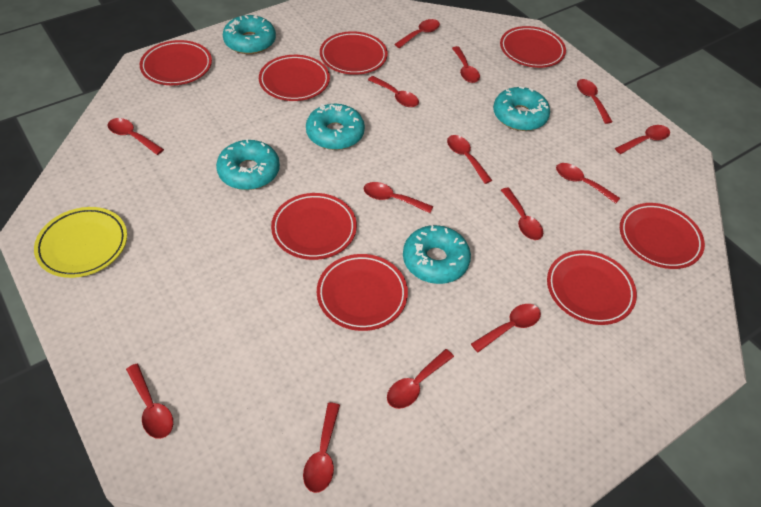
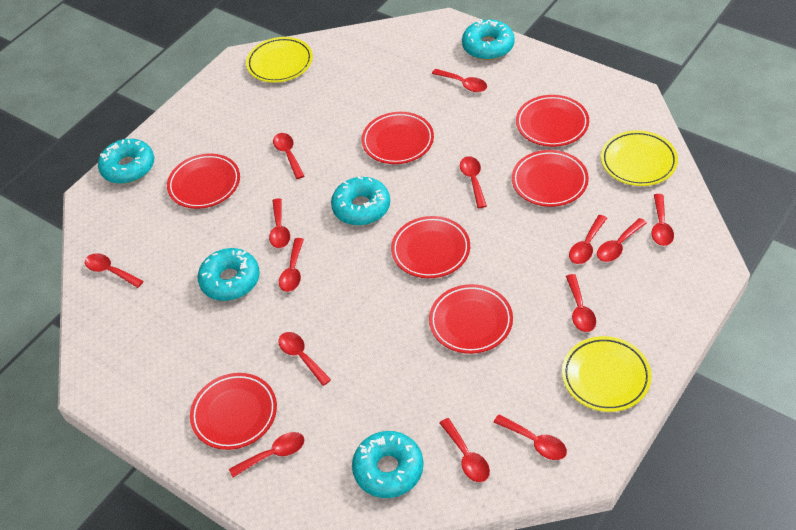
red plate: 8 -> 7
yellow plate: 1 -> 3

